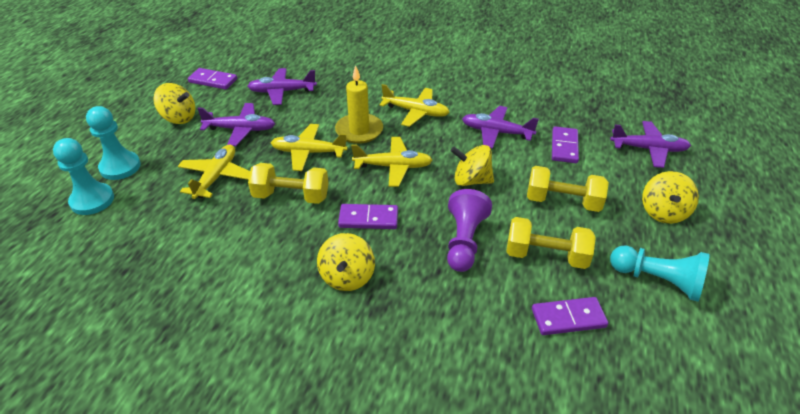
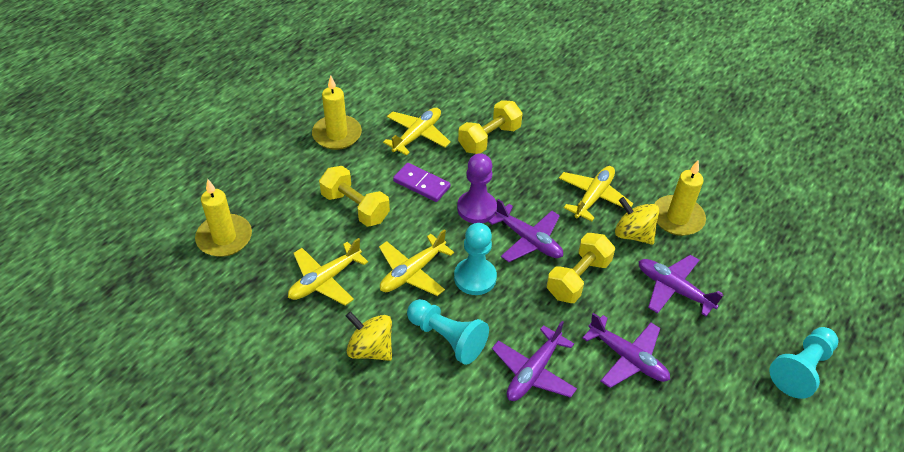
purple domino: 4 -> 1
yellow candle: 1 -> 3
yellow spinning top: 4 -> 2

